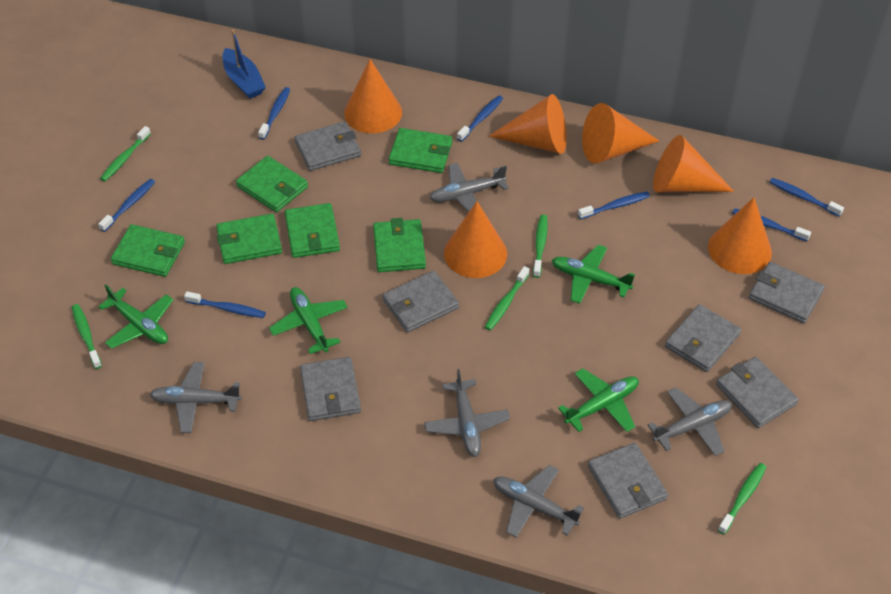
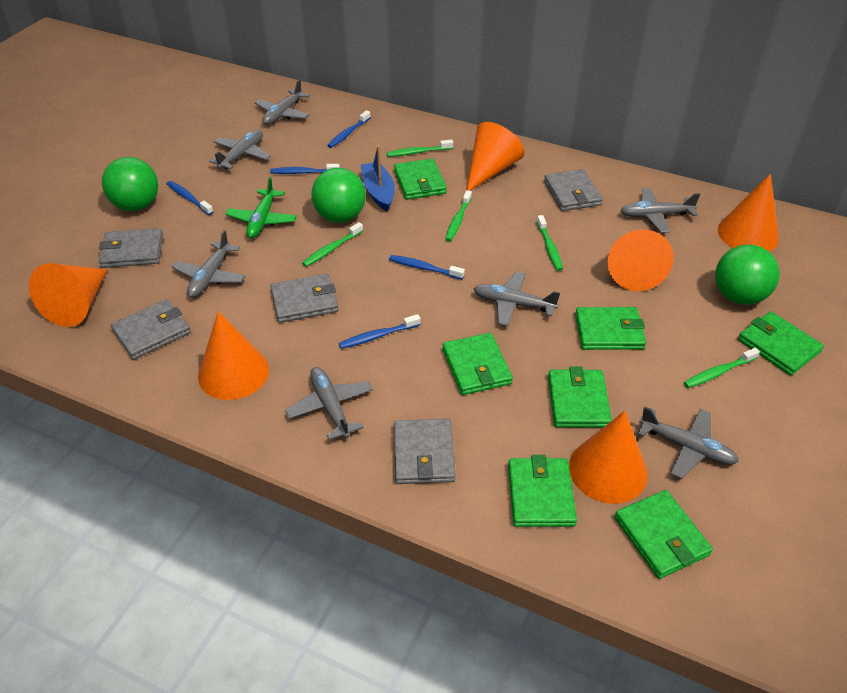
blue toothbrush: 7 -> 5
green ball: 0 -> 3
green plane: 4 -> 1
green wallet: 6 -> 7
grey plane: 5 -> 7
grey wallet: 7 -> 5

